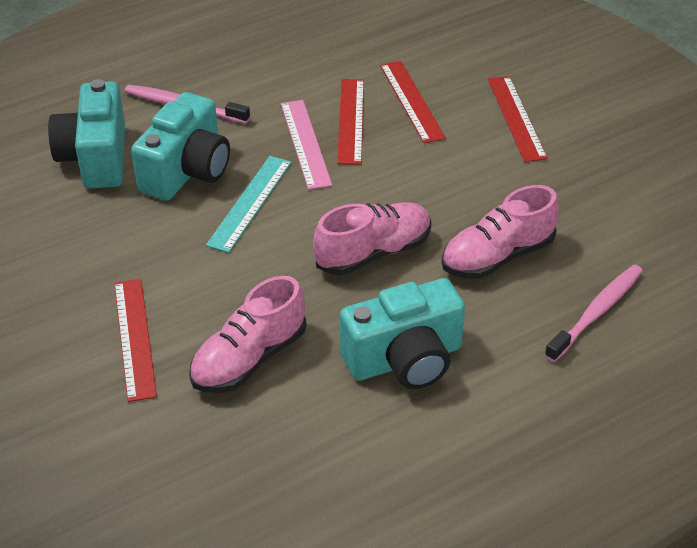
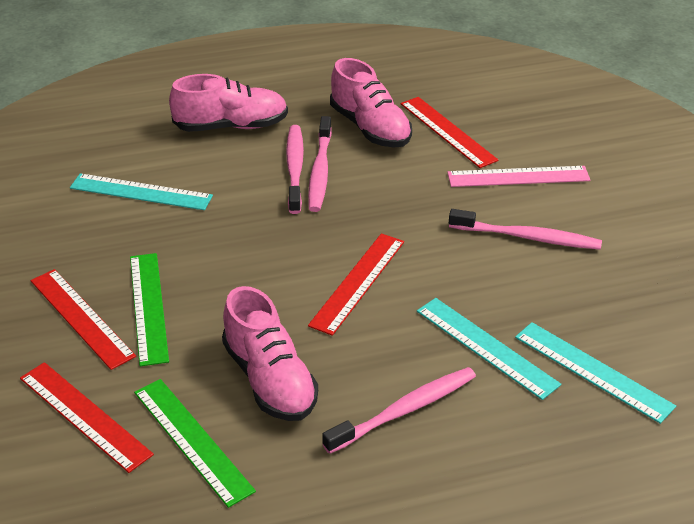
green ruler: 0 -> 2
pink toothbrush: 2 -> 4
turquoise camera: 3 -> 0
turquoise ruler: 1 -> 3

